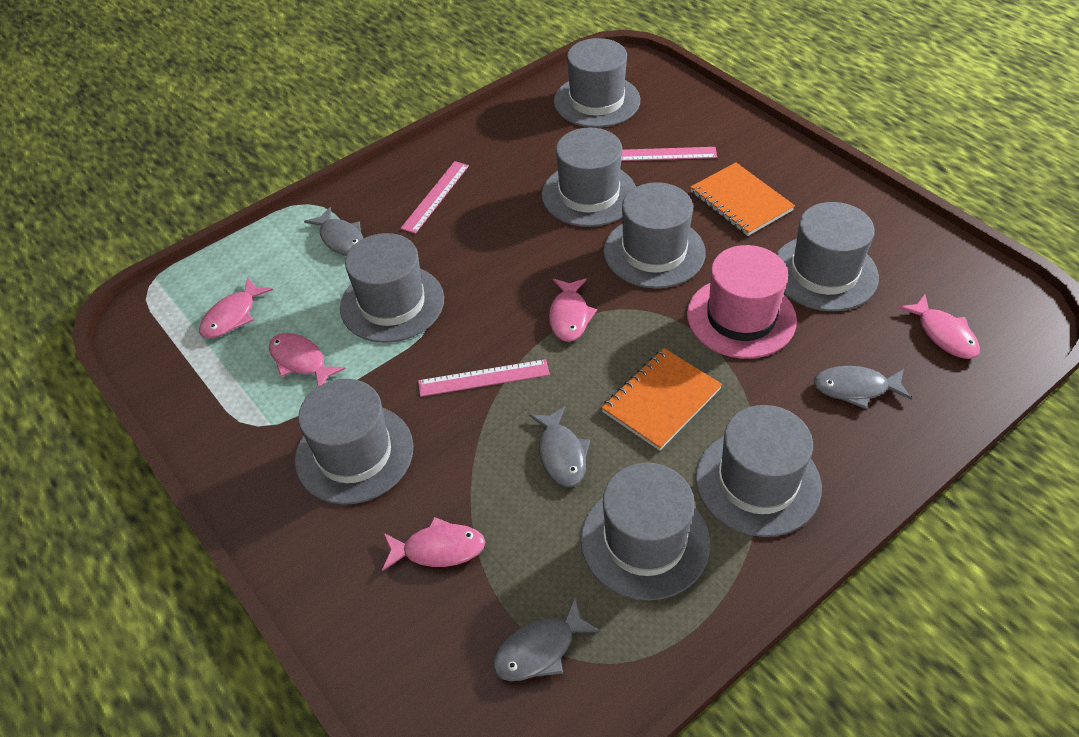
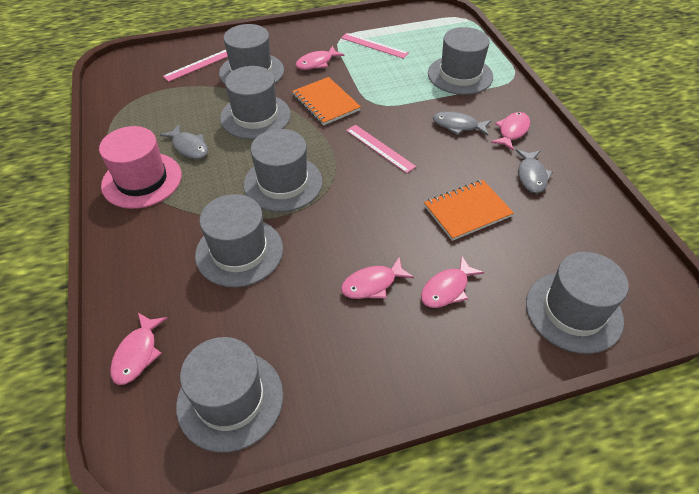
grey fish: 4 -> 3
grey hat: 8 -> 7

